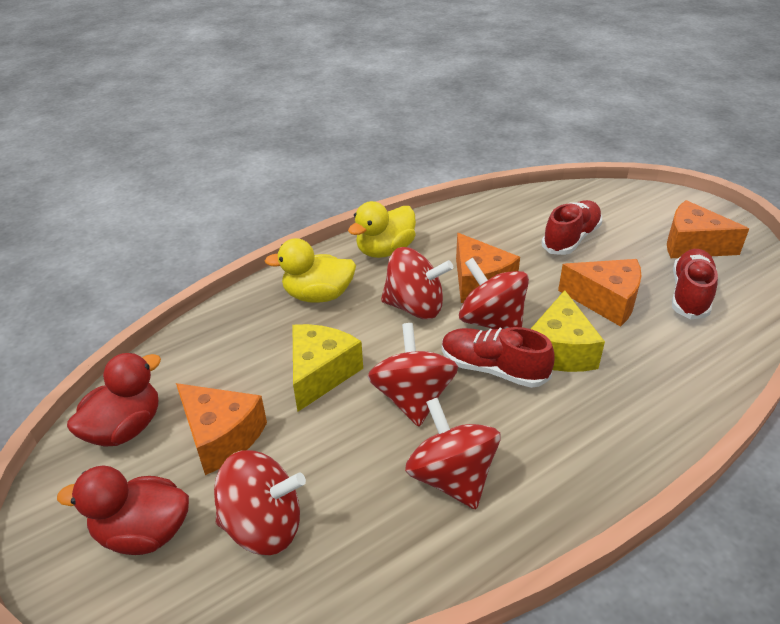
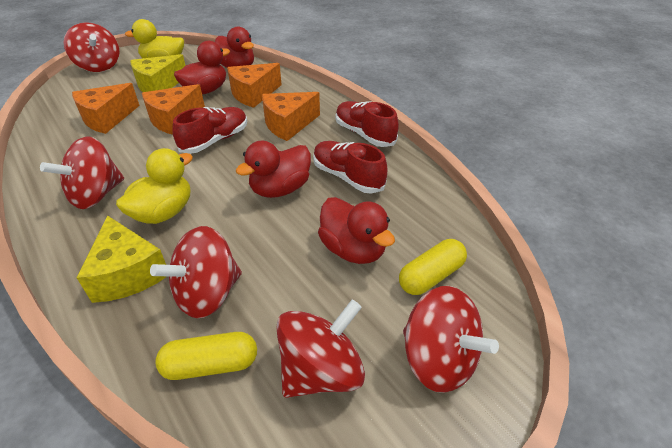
red duck: 2 -> 4
yellow capsule: 0 -> 2

